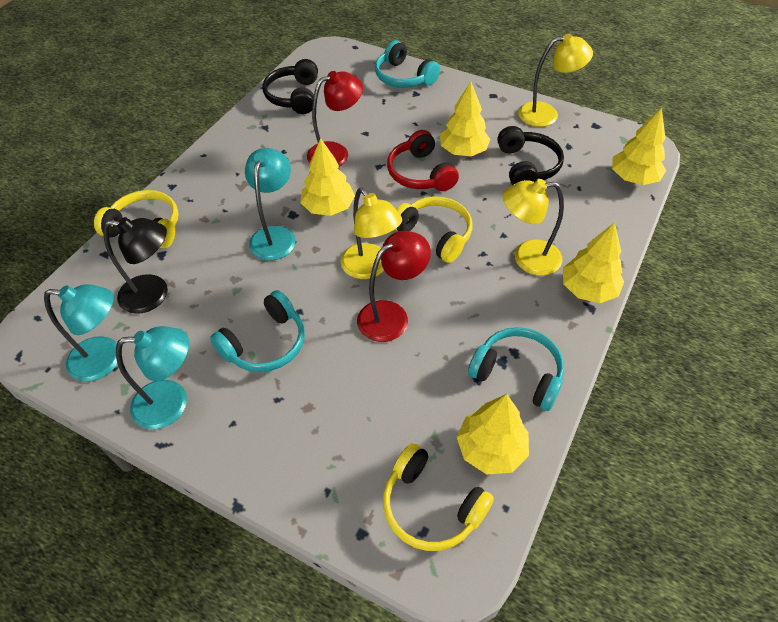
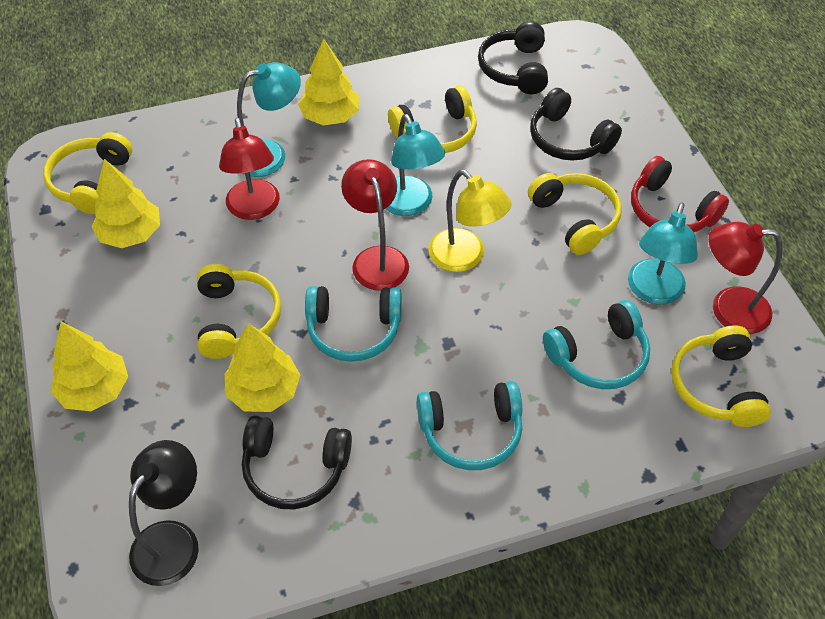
black headphones: 2 -> 3
red lamp: 2 -> 3
yellow headphones: 3 -> 5
yellow lamp: 3 -> 1
yellow tree: 5 -> 4

